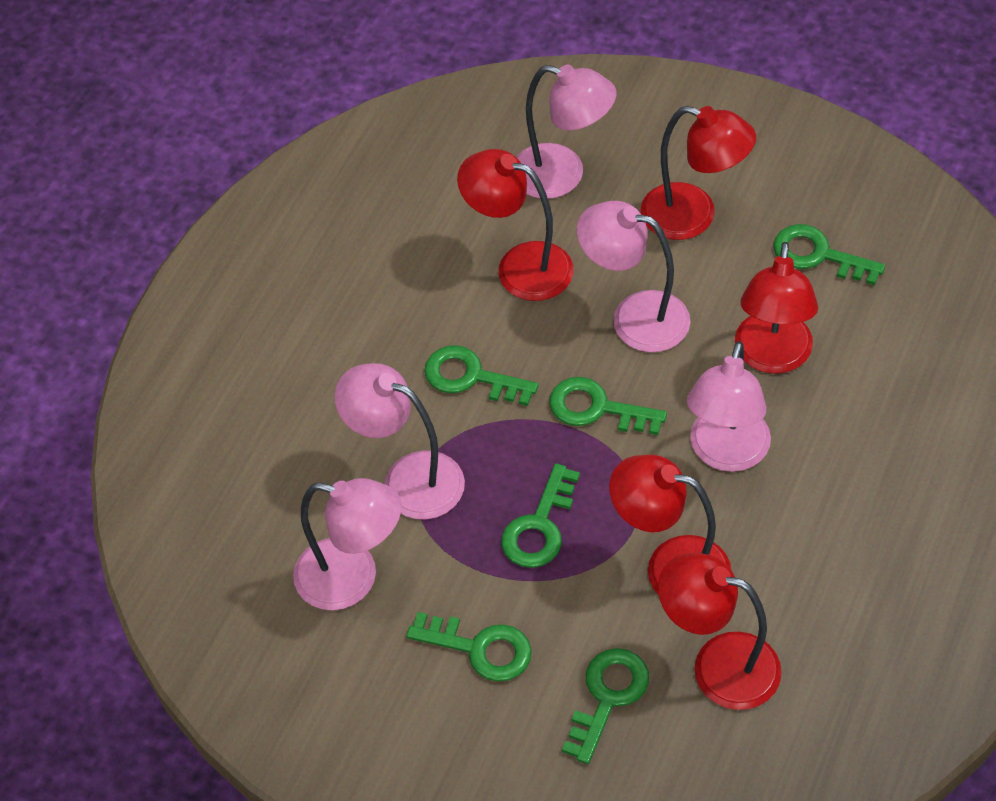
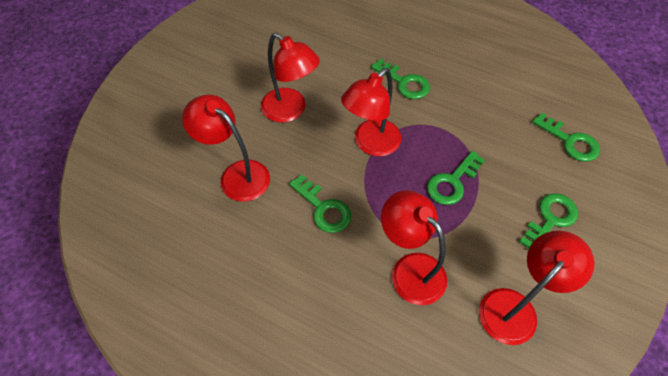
green key: 6 -> 5
pink lamp: 5 -> 0

